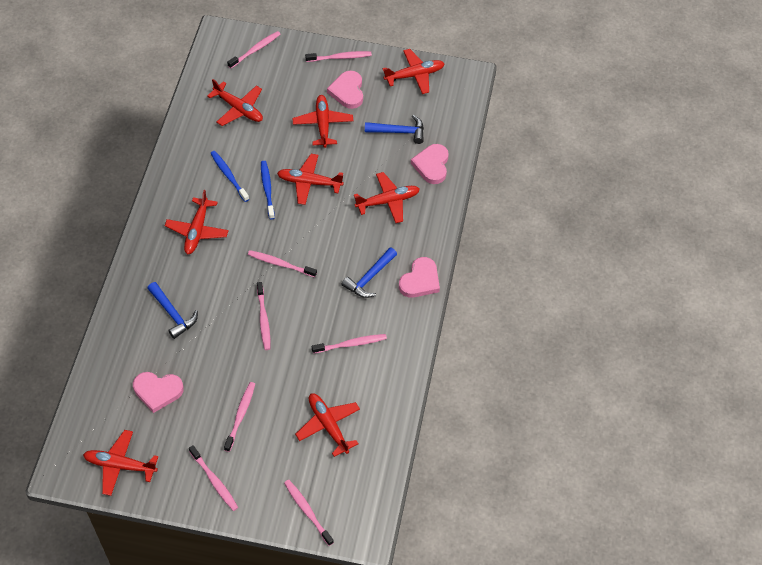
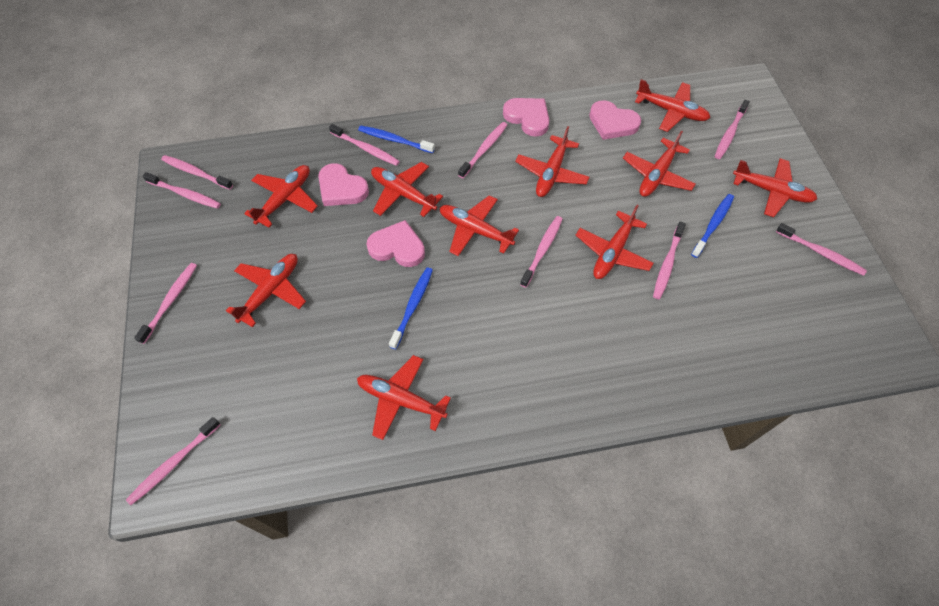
blue hammer: 3 -> 0
blue toothbrush: 2 -> 3
pink toothbrush: 8 -> 10
red plane: 8 -> 10

